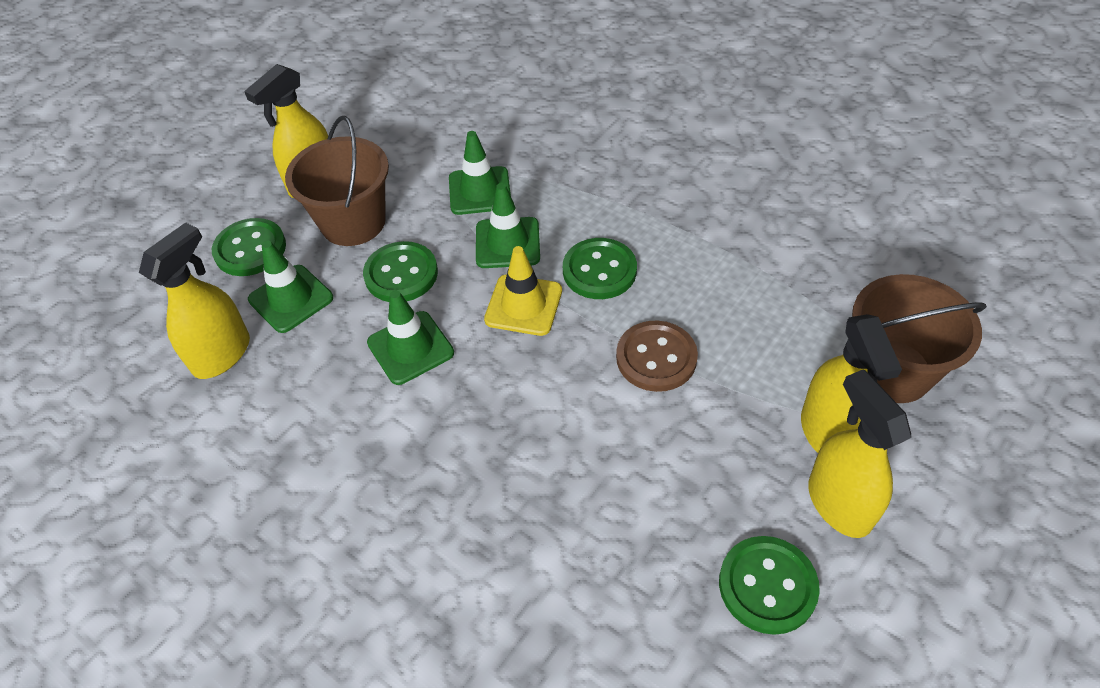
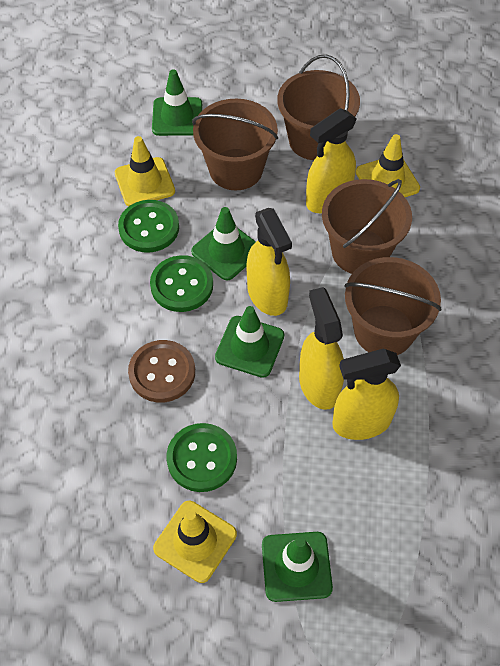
brown bucket: 2 -> 4
green button: 4 -> 3
yellow traffic cone: 1 -> 3

